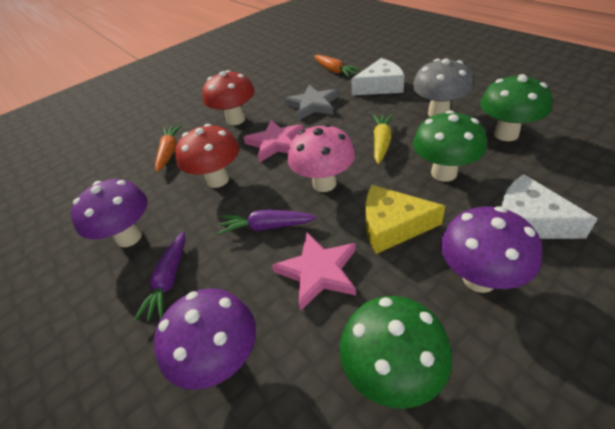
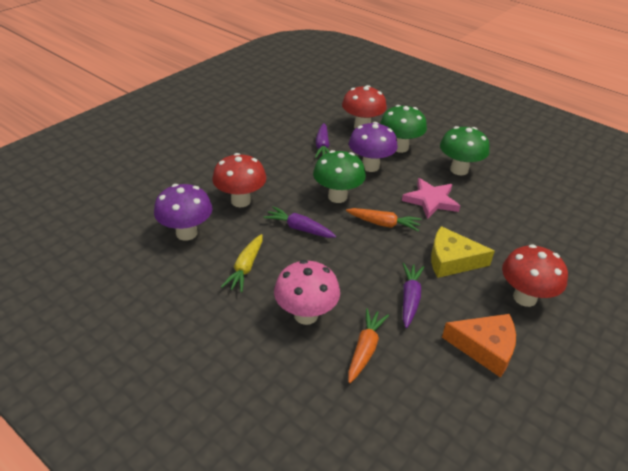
grey mushroom: 1 -> 0
grey star: 1 -> 0
orange cheese: 0 -> 1
pink star: 2 -> 1
purple carrot: 2 -> 3
purple mushroom: 3 -> 2
red mushroom: 2 -> 3
white cheese: 2 -> 0

